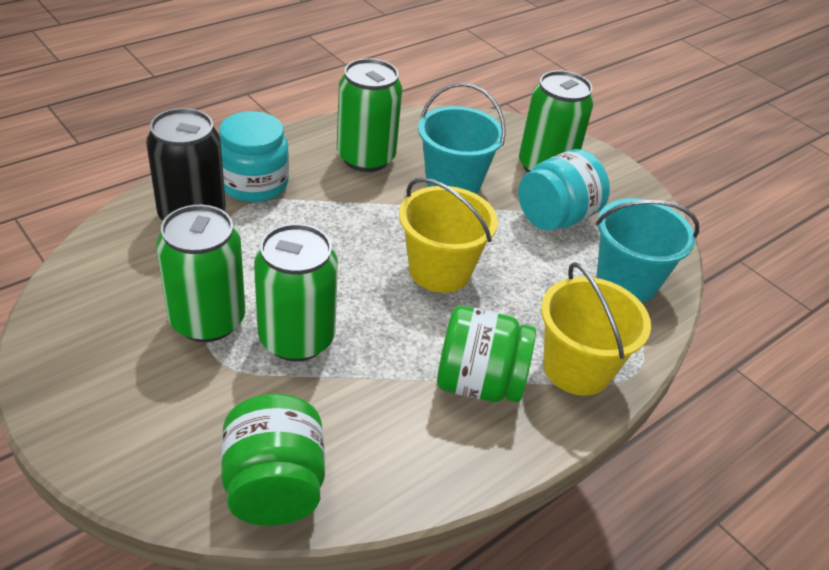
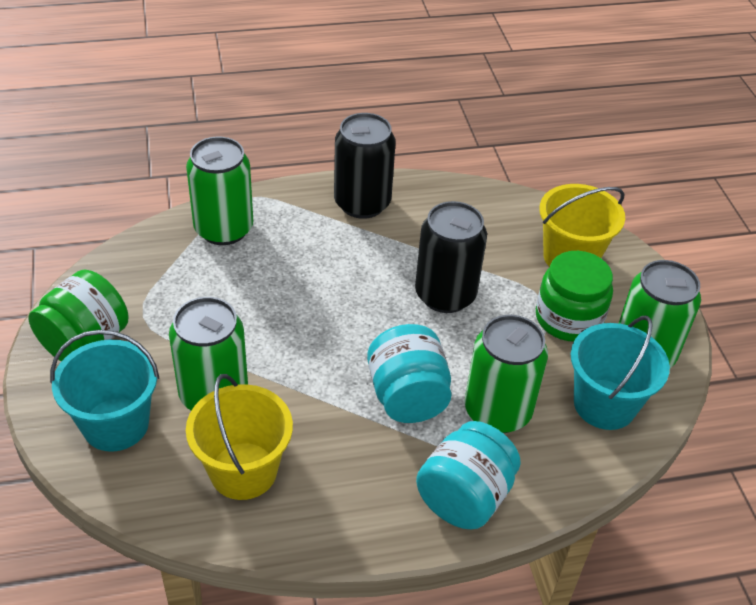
black can: 1 -> 2

